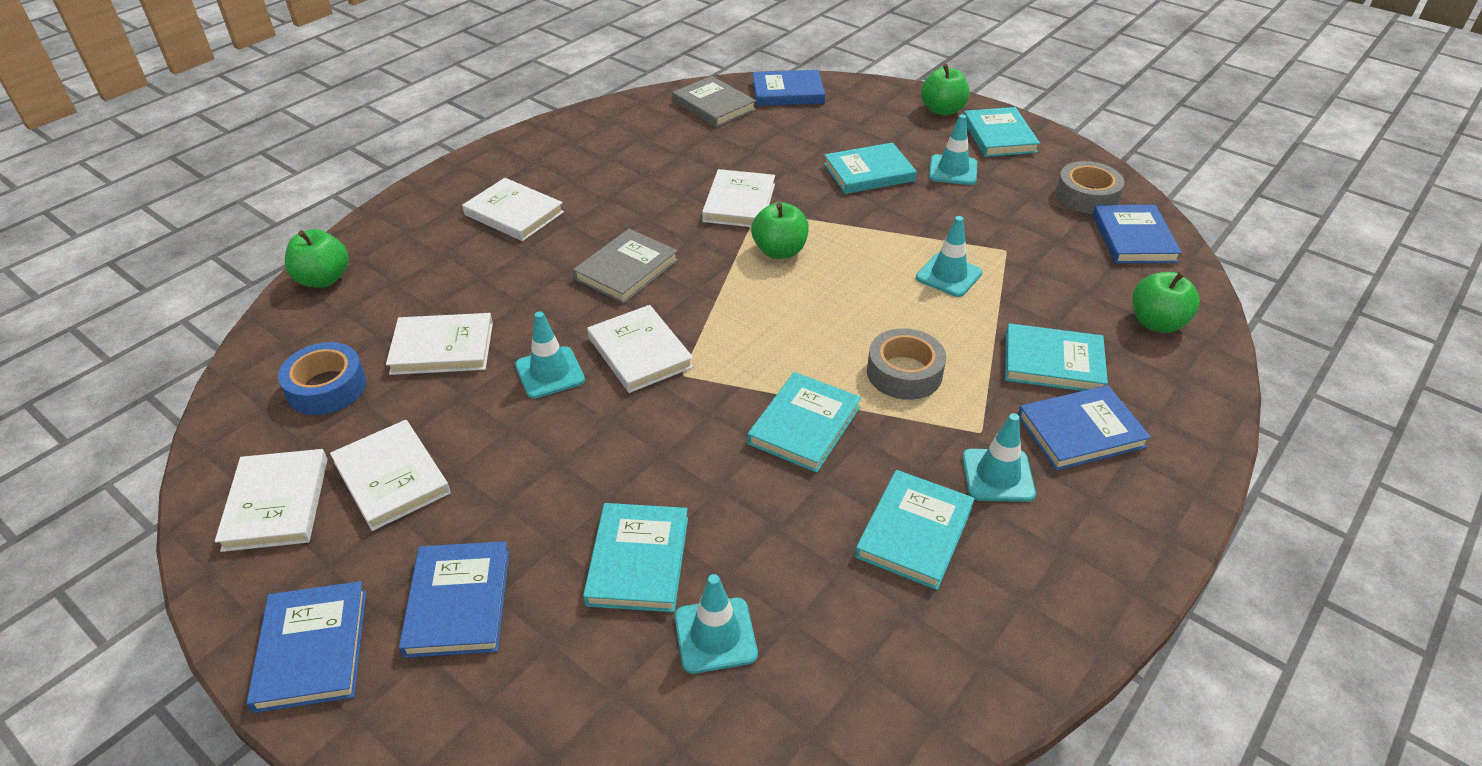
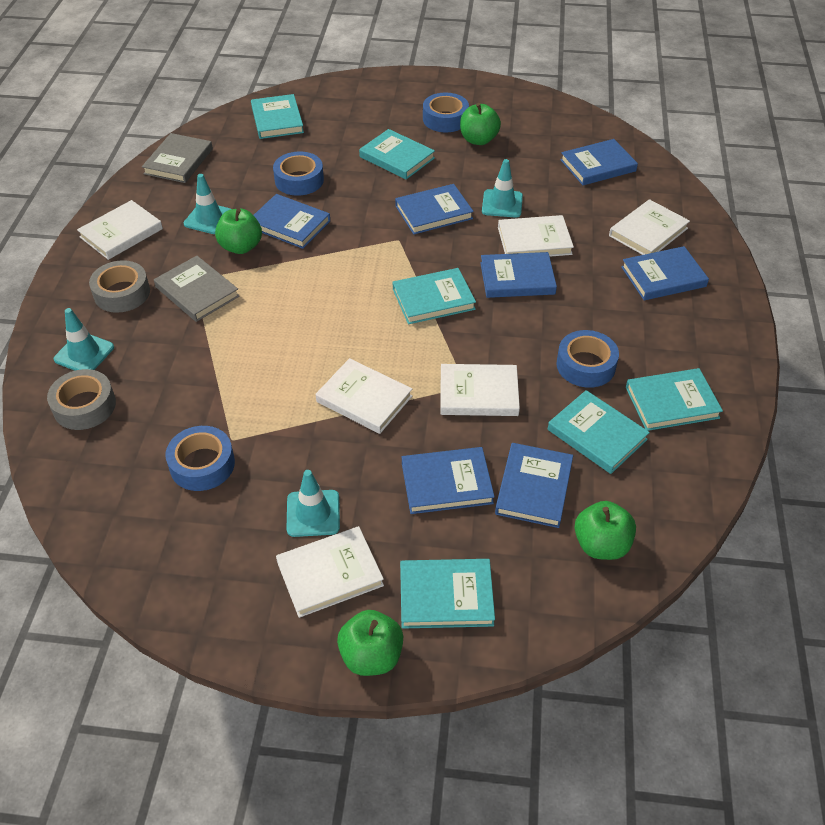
blue book: 5 -> 7
blue tape: 1 -> 4
turquoise traffic cone: 5 -> 4

